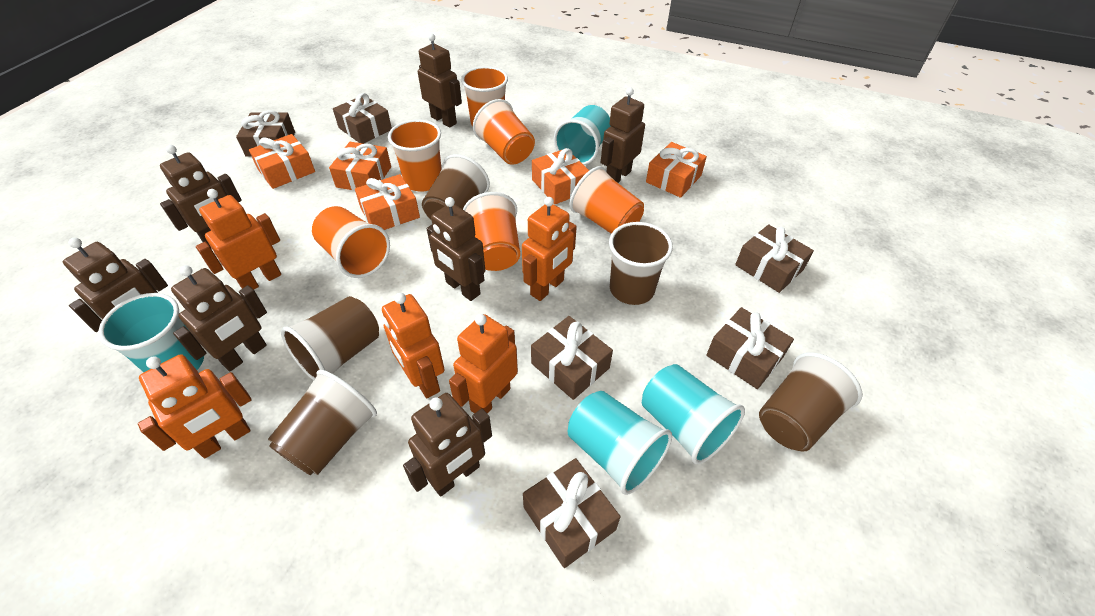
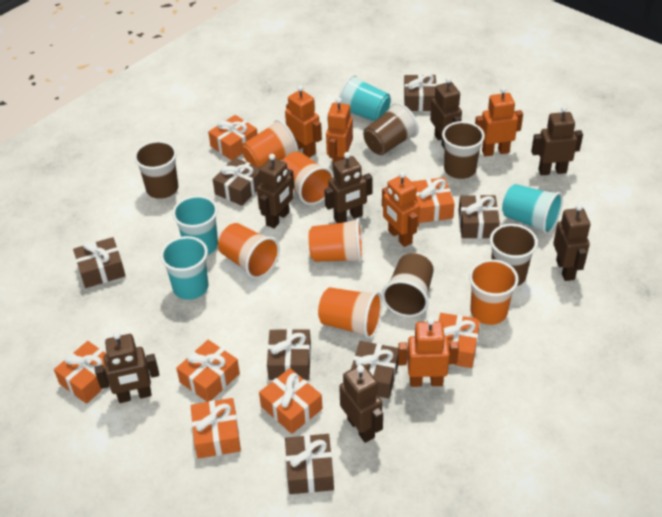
brown gift: 6 -> 7
orange gift: 5 -> 7

